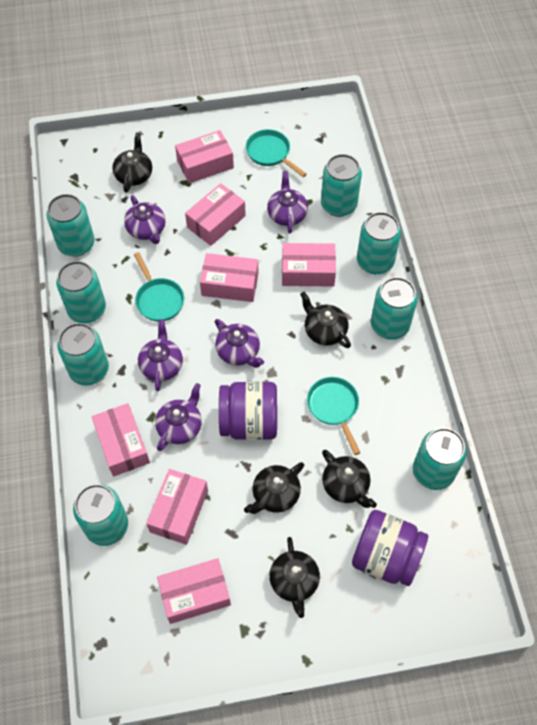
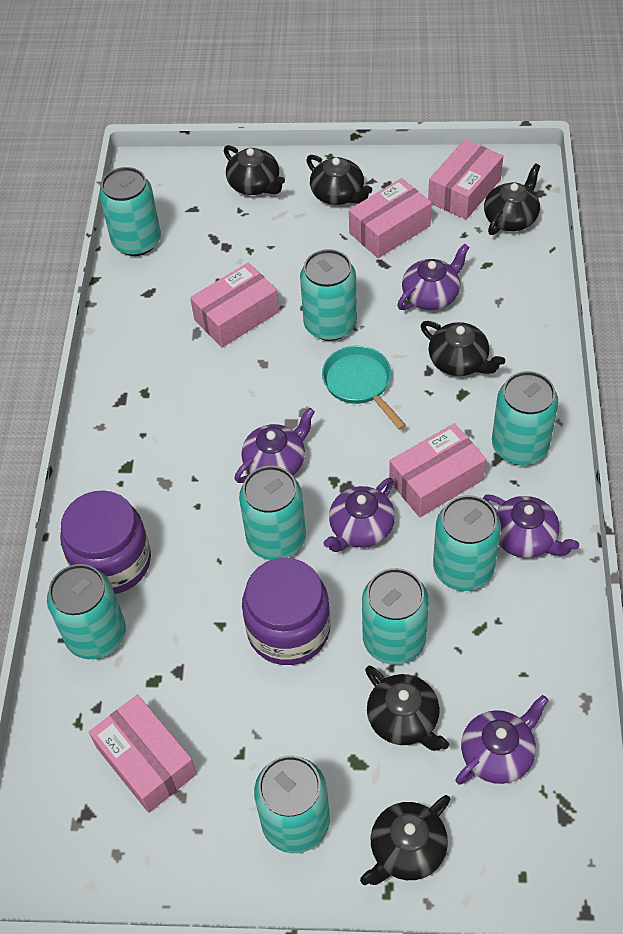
black teapot: 5 -> 6
pink box: 7 -> 5
turquoise pan: 3 -> 1

